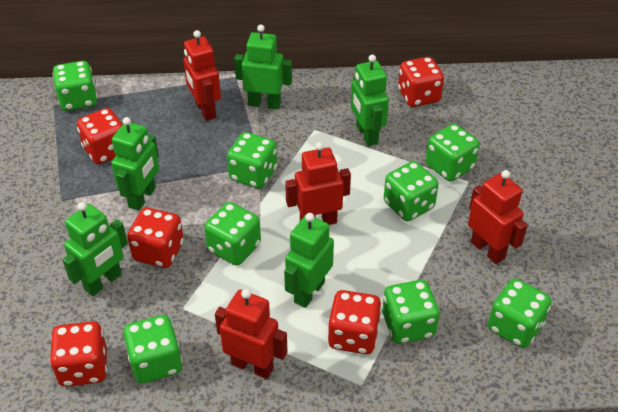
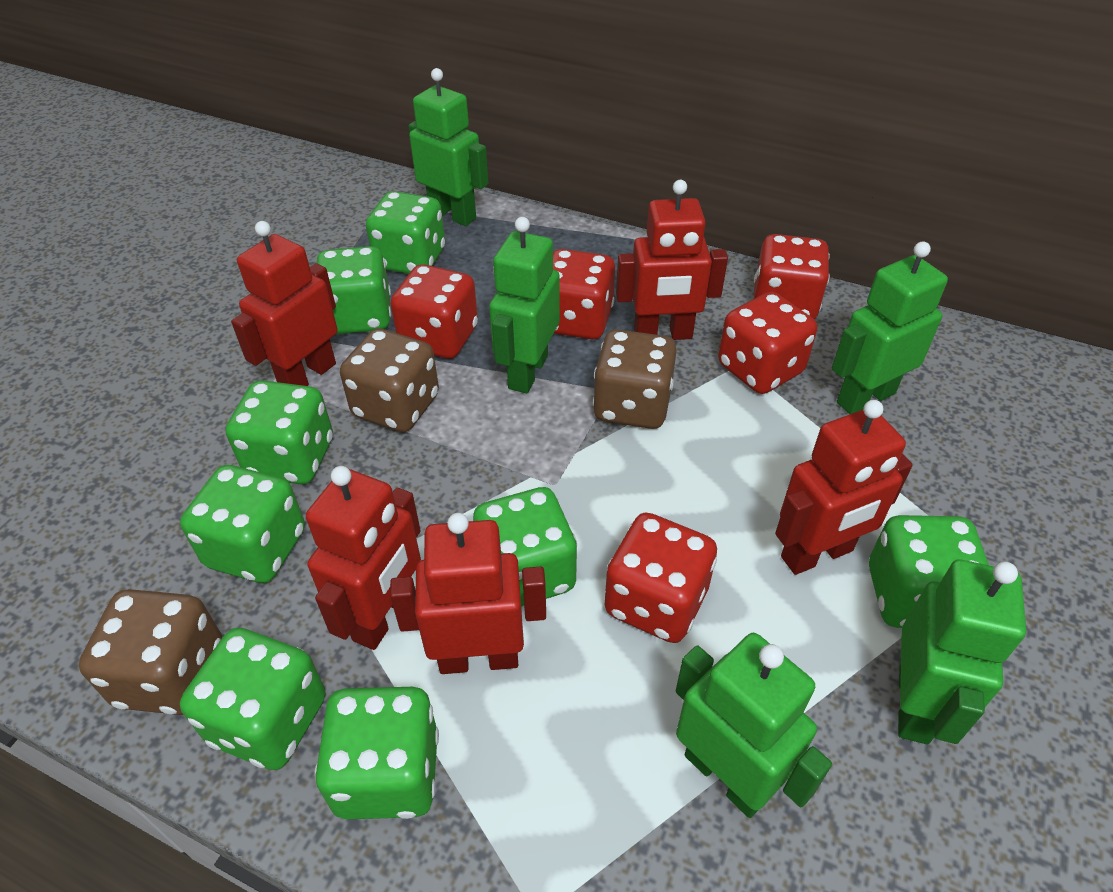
brown dice: 0 -> 3
red robot: 4 -> 5

